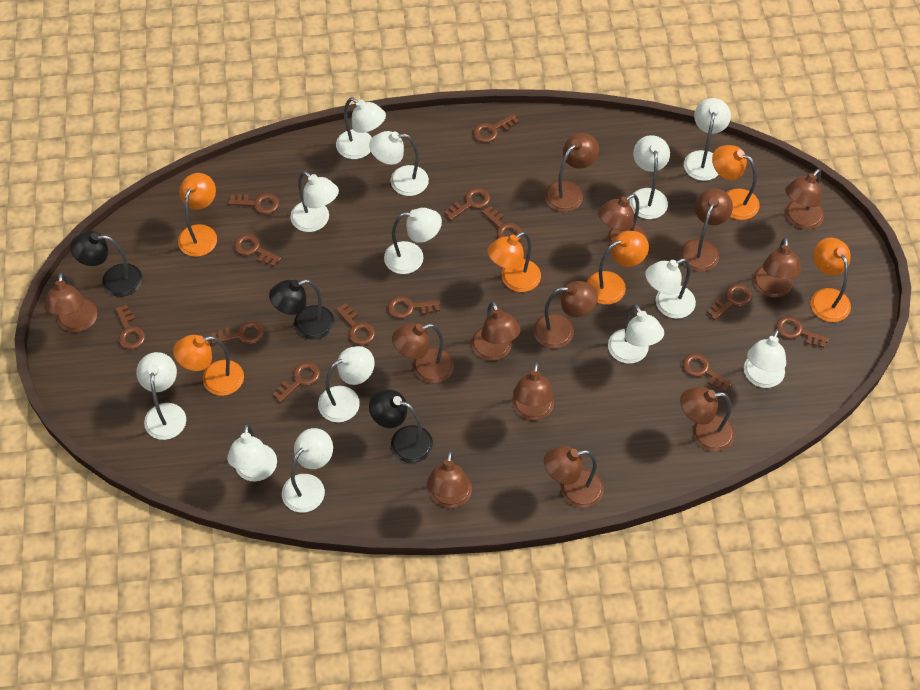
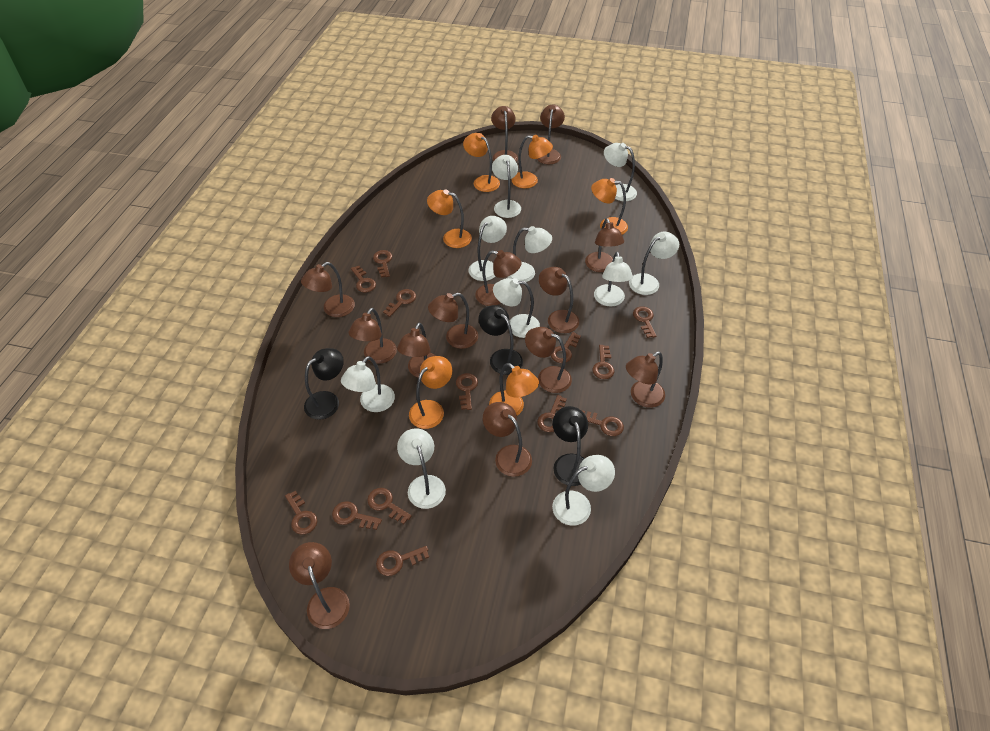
white lamp: 13 -> 10

